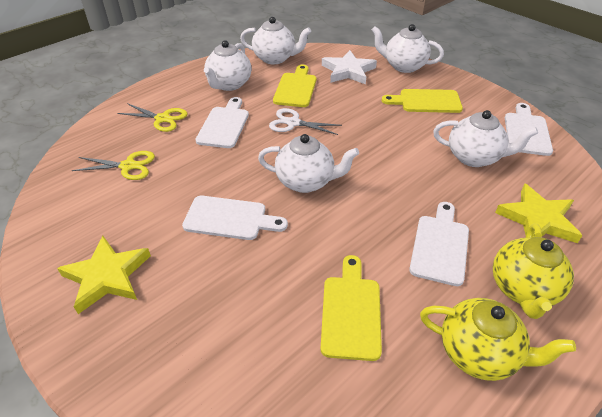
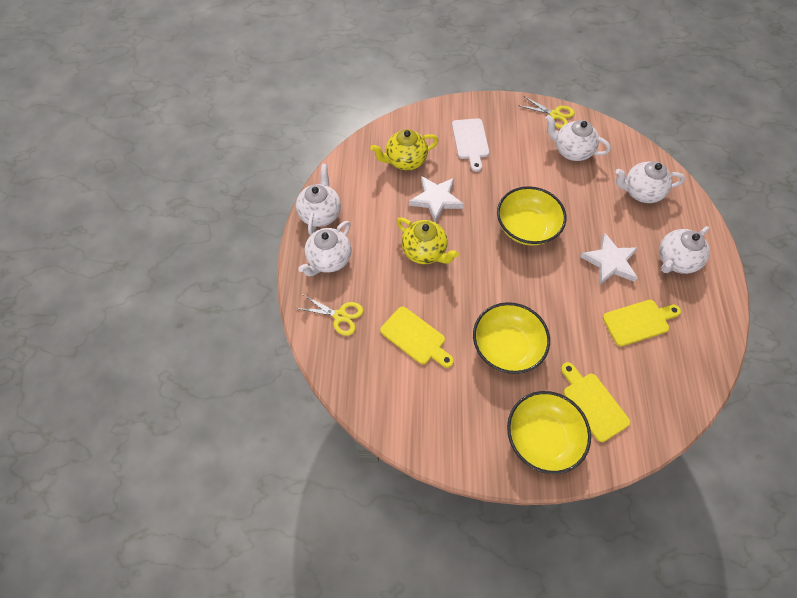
white cutting board: 4 -> 1
white scissors: 1 -> 0
white star: 1 -> 2
yellow bowl: 0 -> 3
yellow star: 2 -> 0

